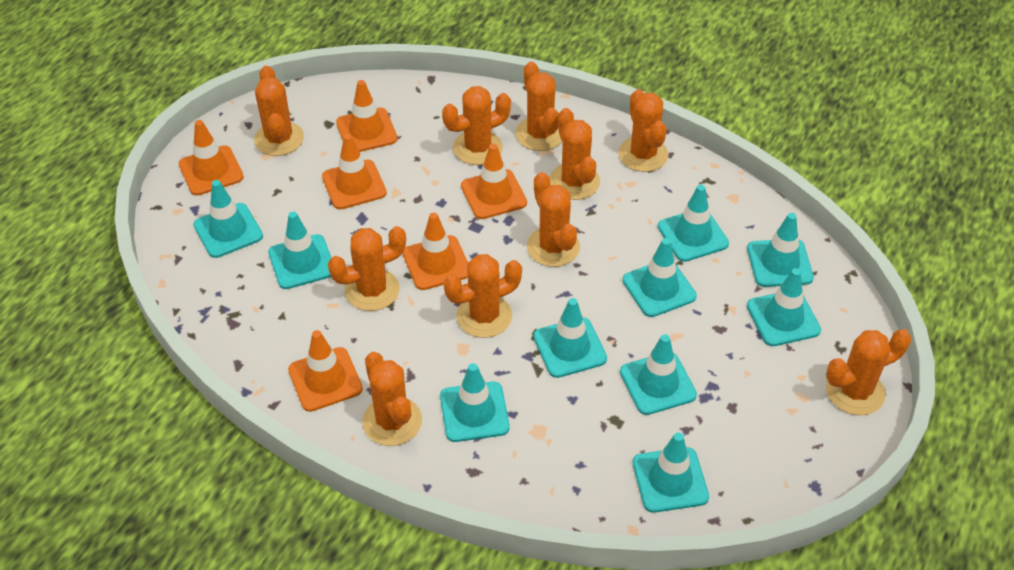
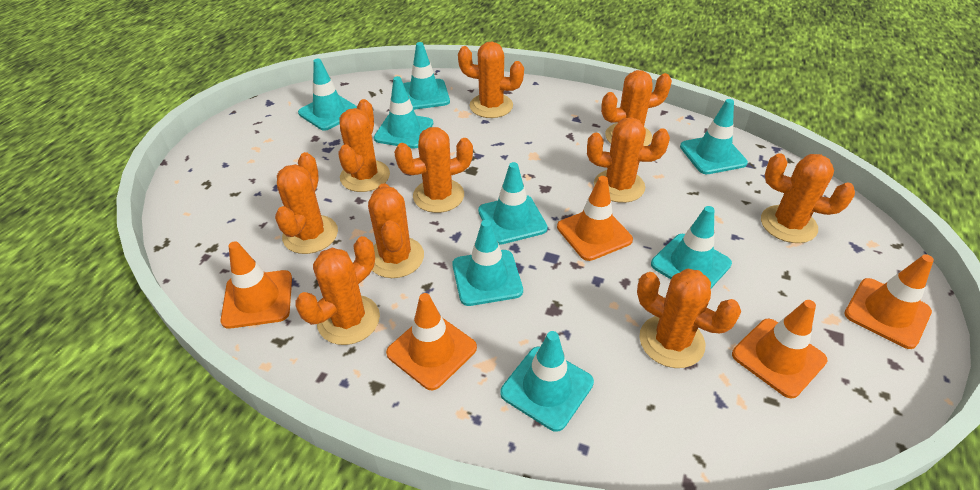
orange traffic cone: 6 -> 5
turquoise traffic cone: 10 -> 8

